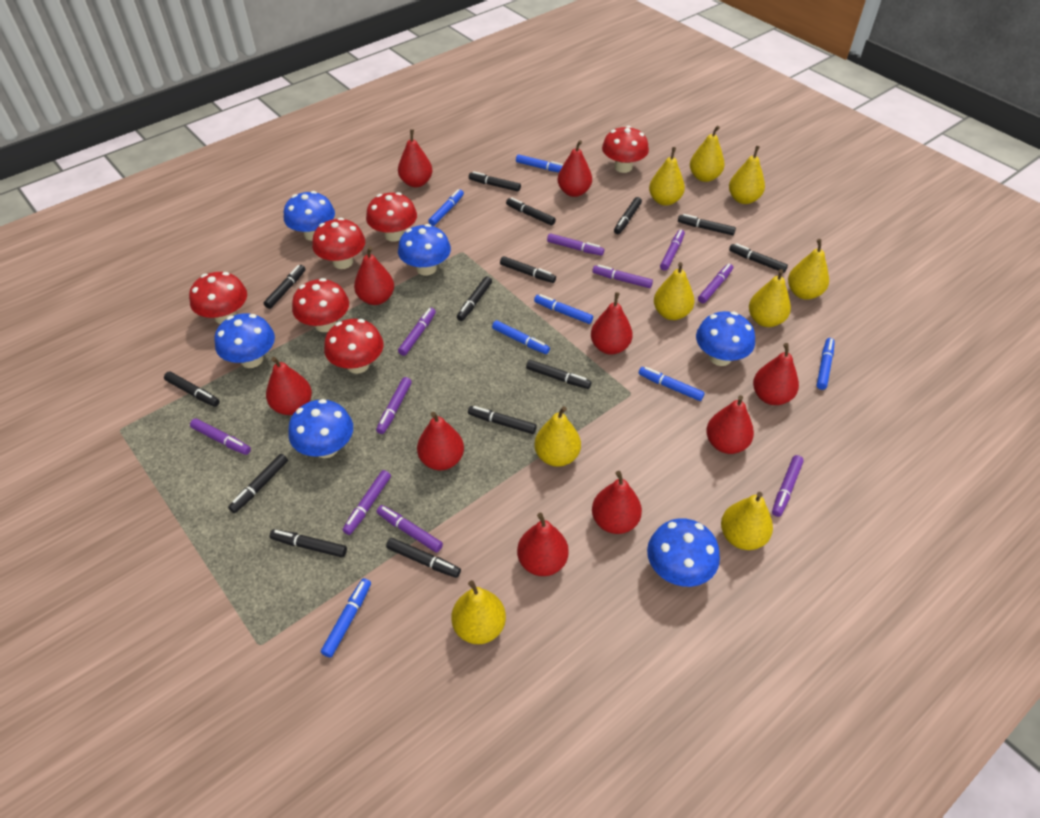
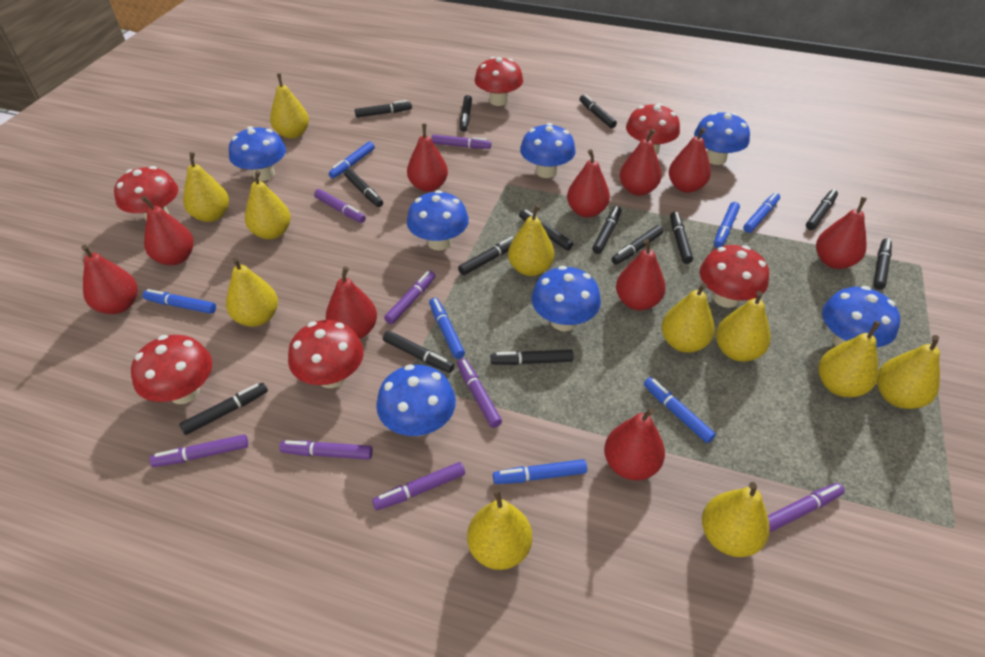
blue mushroom: 6 -> 7
purple marker: 10 -> 8
yellow pear: 9 -> 11

